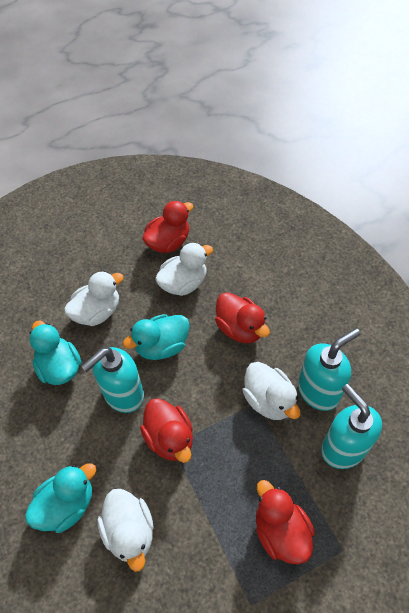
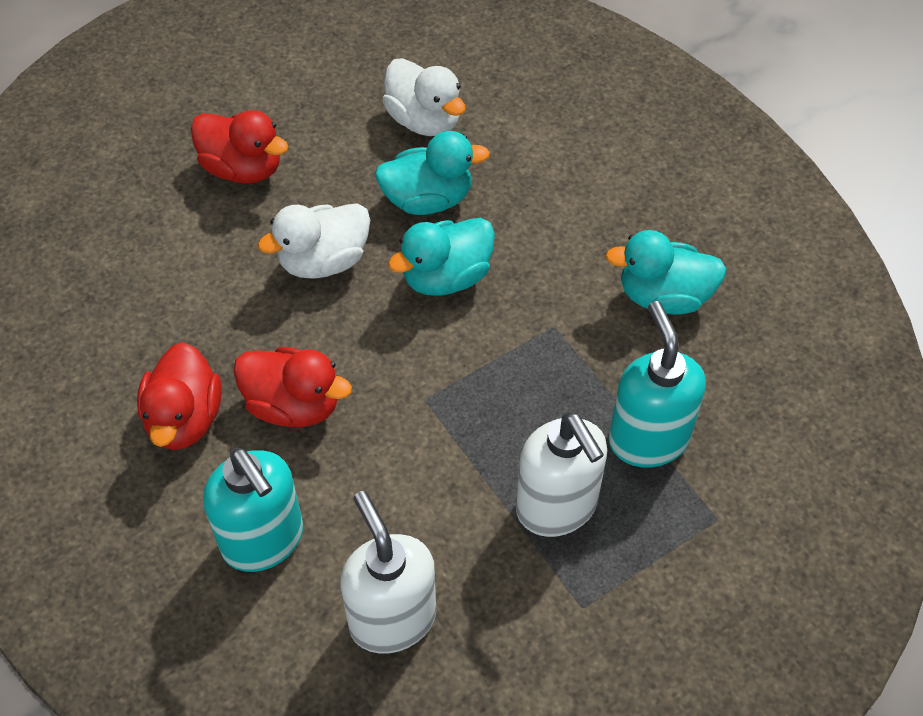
red duck: 4 -> 3
turquoise soap dispenser: 3 -> 2
white duck: 4 -> 2
white soap dispenser: 0 -> 2

